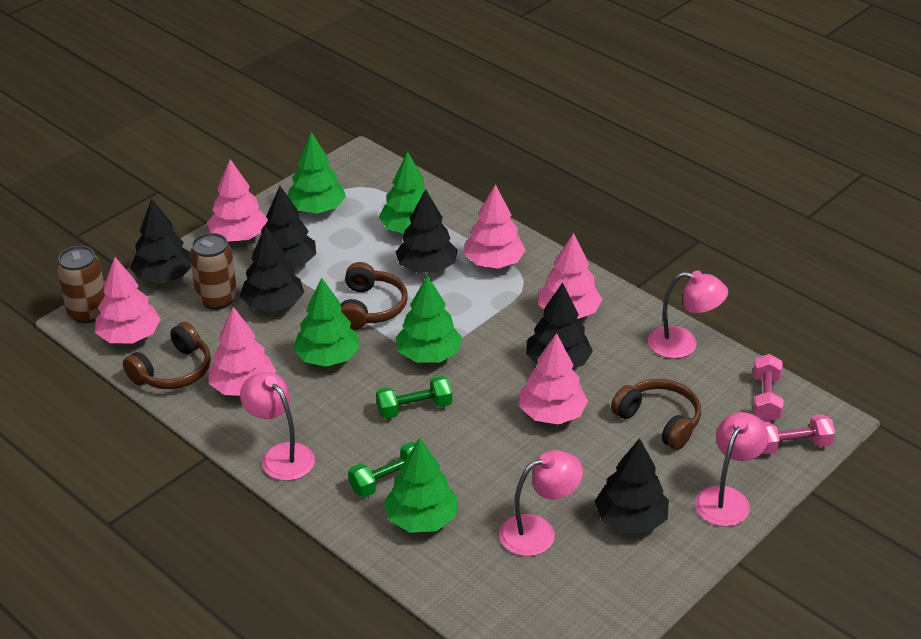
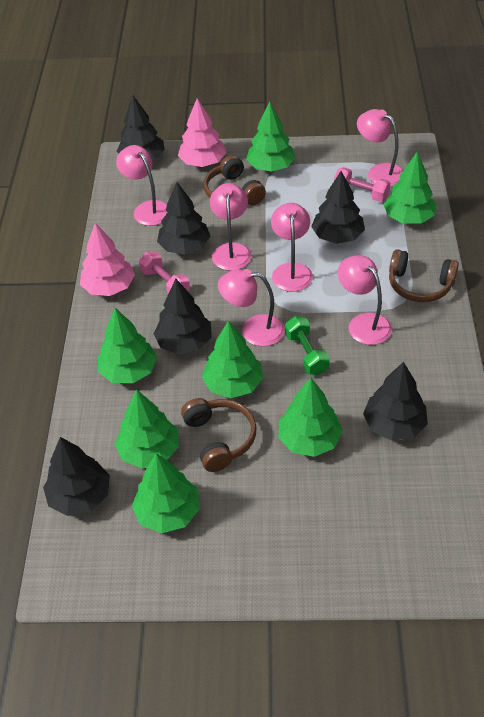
brown can: 2 -> 0
green dumbbell: 2 -> 1
green tree: 5 -> 7
pink lamp: 4 -> 6
pink tree: 6 -> 2

